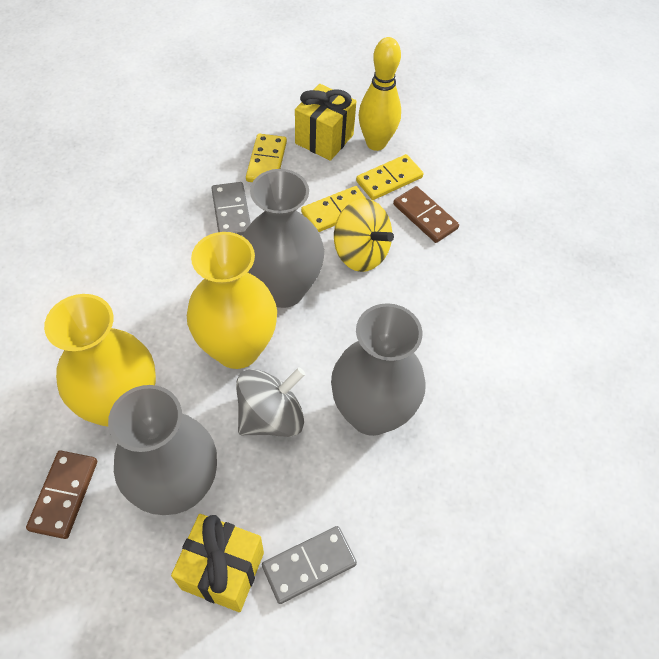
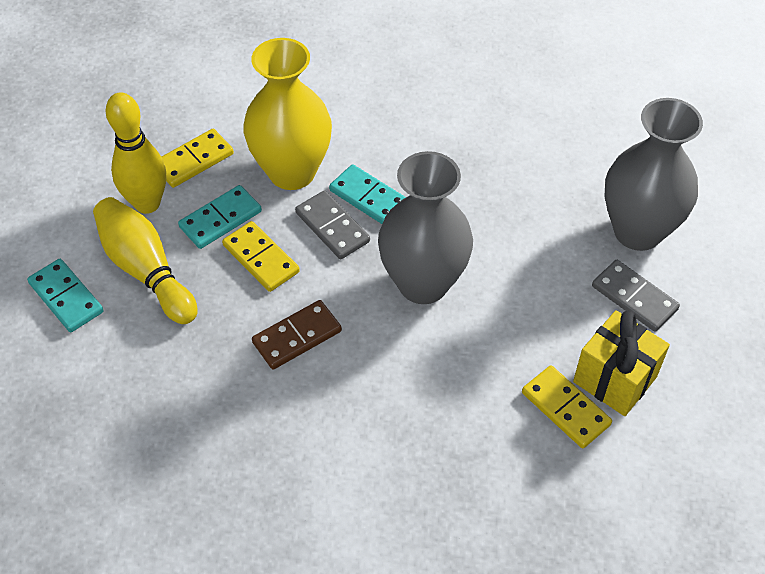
brown domino: 2 -> 1
grey spinning top: 1 -> 0
grey vase: 3 -> 2
turquoise domino: 0 -> 3
yellow bowling pin: 1 -> 2
yellow gift: 2 -> 1
yellow spinning top: 1 -> 0
yellow vase: 2 -> 1

